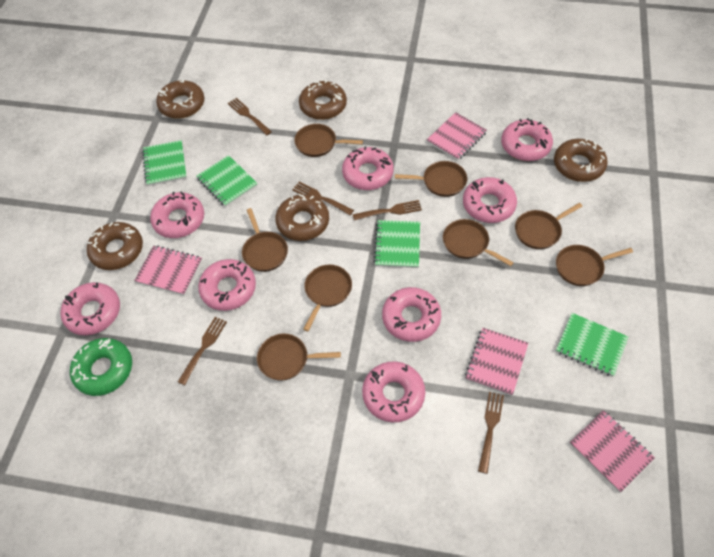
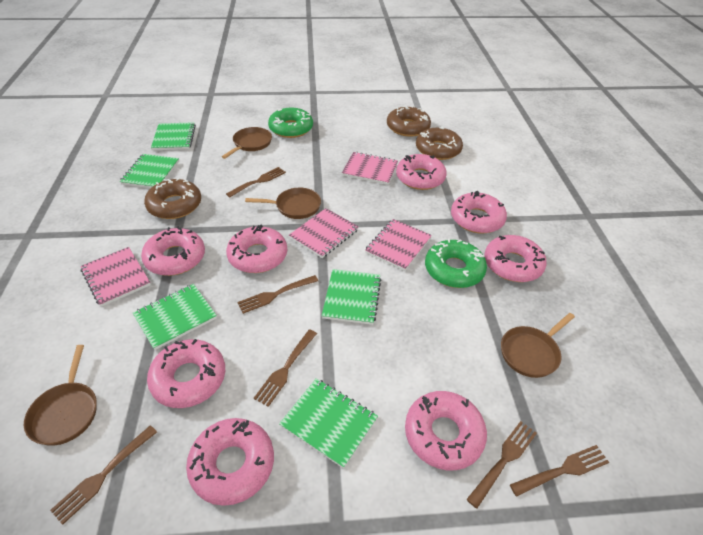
brown donut: 5 -> 3
brown fork: 5 -> 6
brown pan: 8 -> 4
green donut: 1 -> 2
green notebook: 4 -> 5

